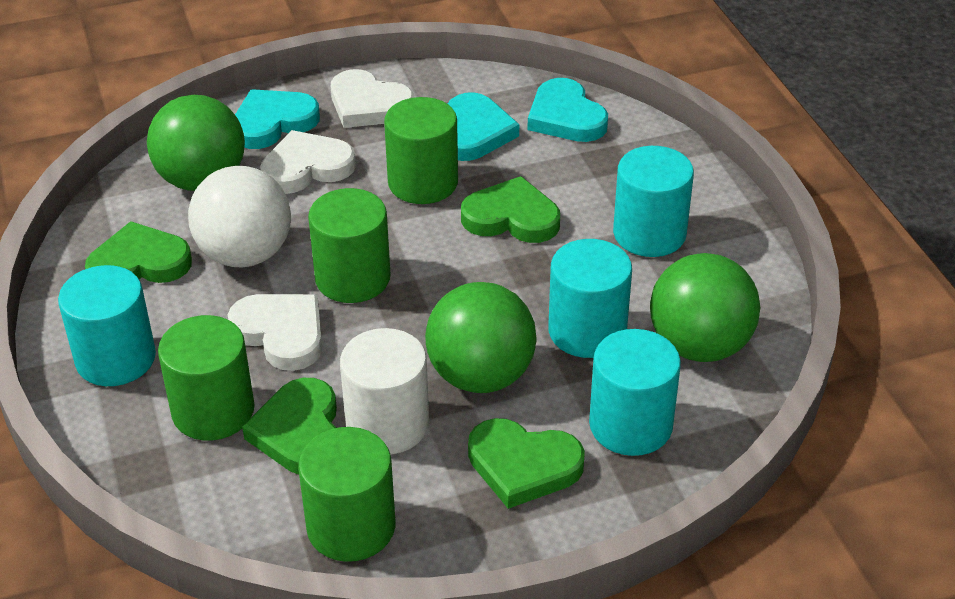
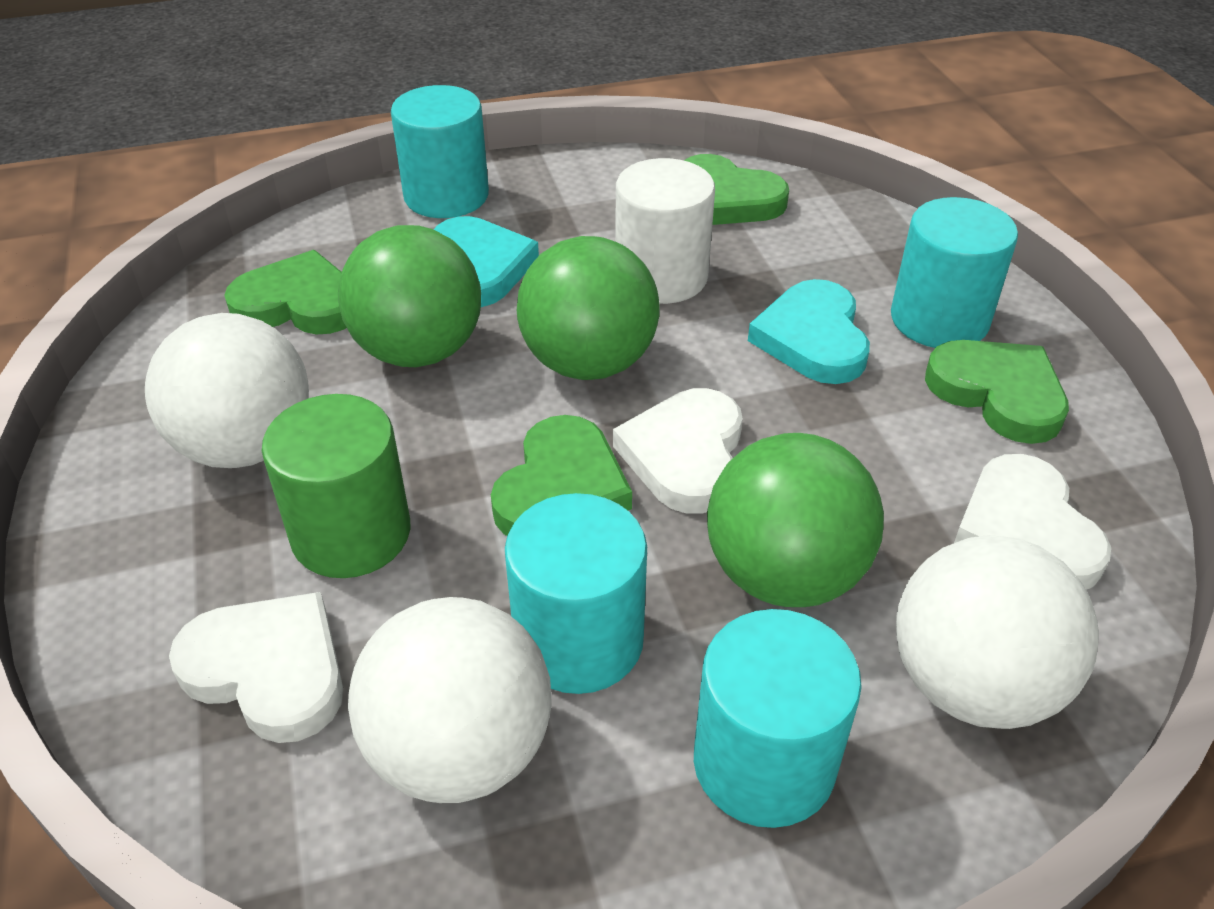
green cylinder: 4 -> 1
turquoise heart: 3 -> 2
white ball: 1 -> 3

